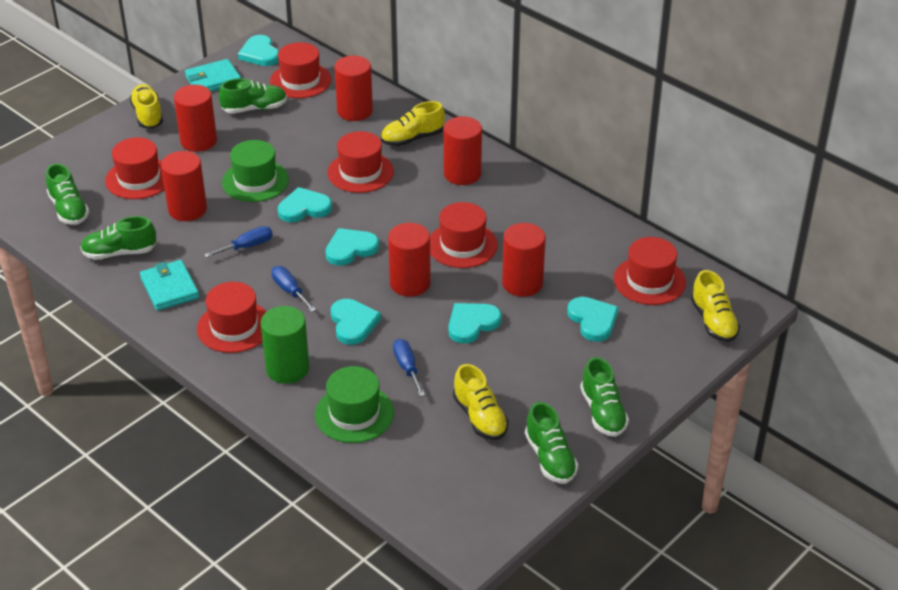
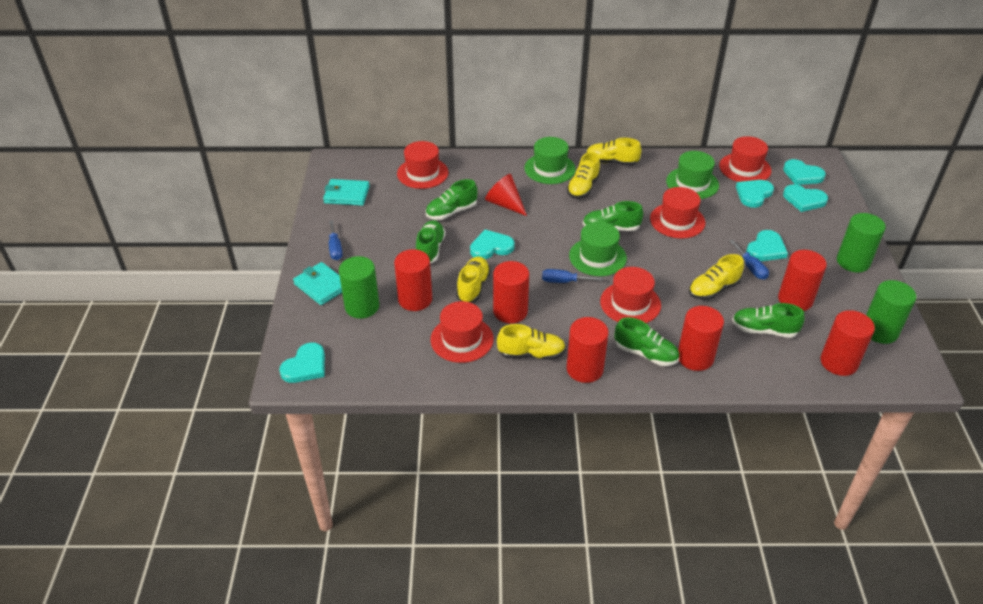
green cylinder: 1 -> 3
green hat: 2 -> 3
red cone: 0 -> 1
red hat: 6 -> 5
yellow shoe: 4 -> 5

